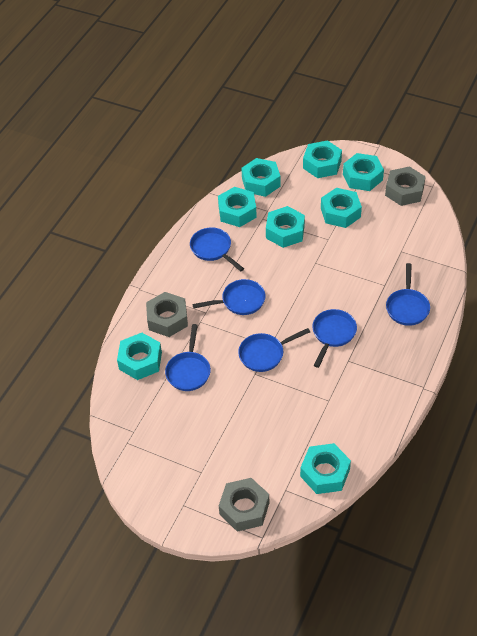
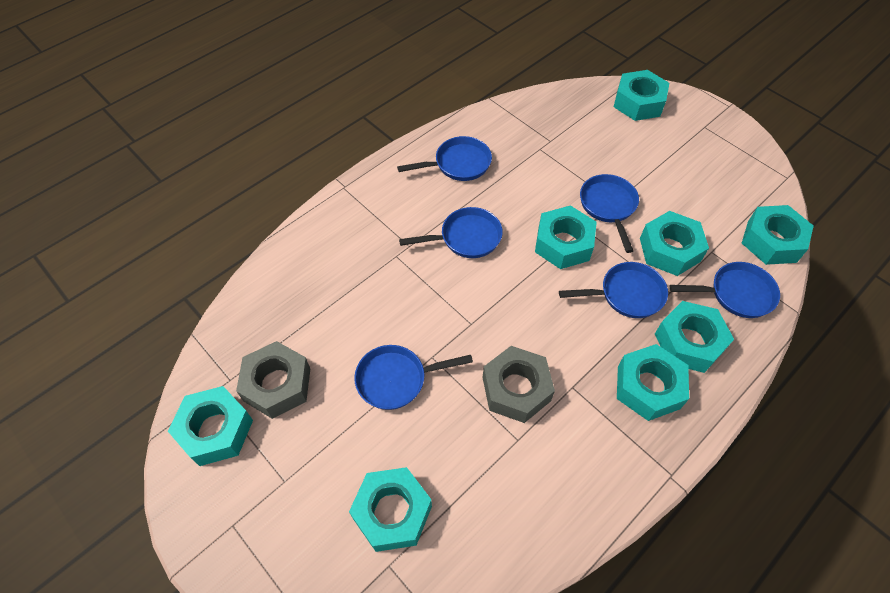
grey nut: 3 -> 2

